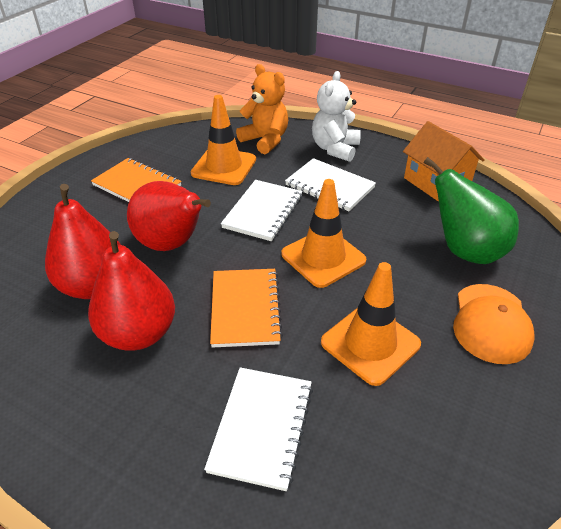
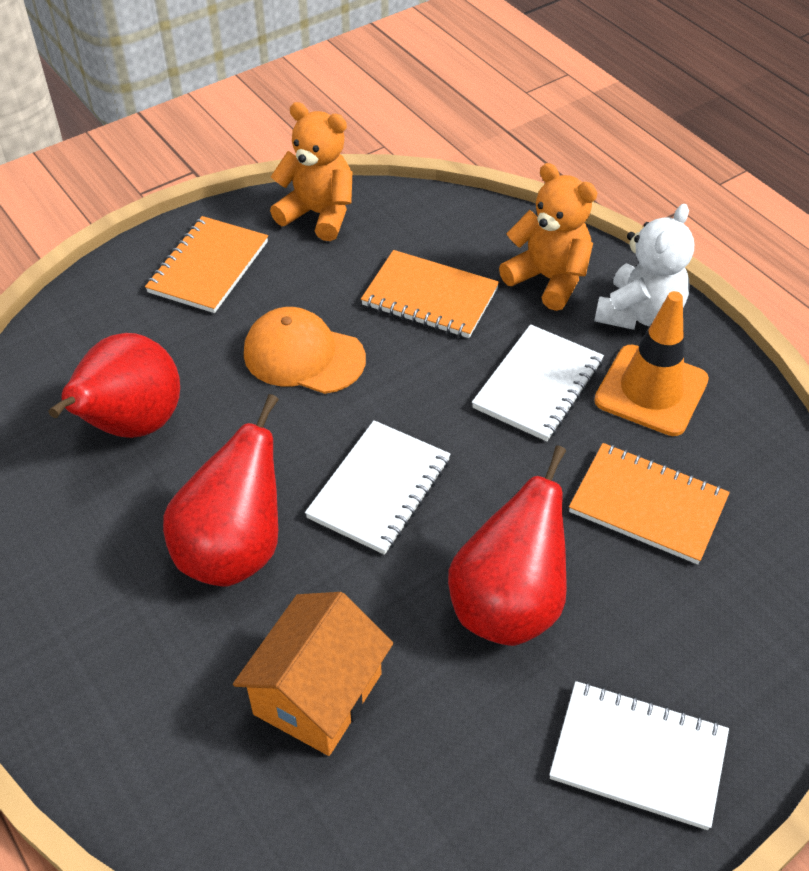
green pear: 1 -> 0
orange notebook: 2 -> 3
orange teddy bear: 1 -> 2
orange traffic cone: 3 -> 1

